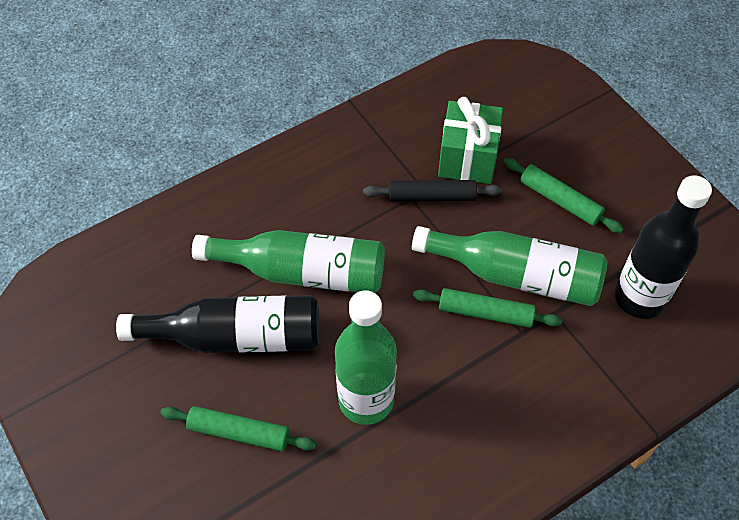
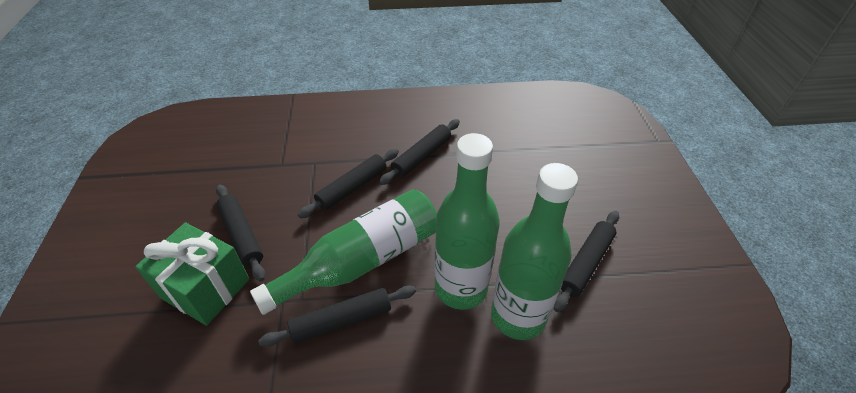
black bottle: 2 -> 0
black rolling pin: 1 -> 5
green rolling pin: 3 -> 0

